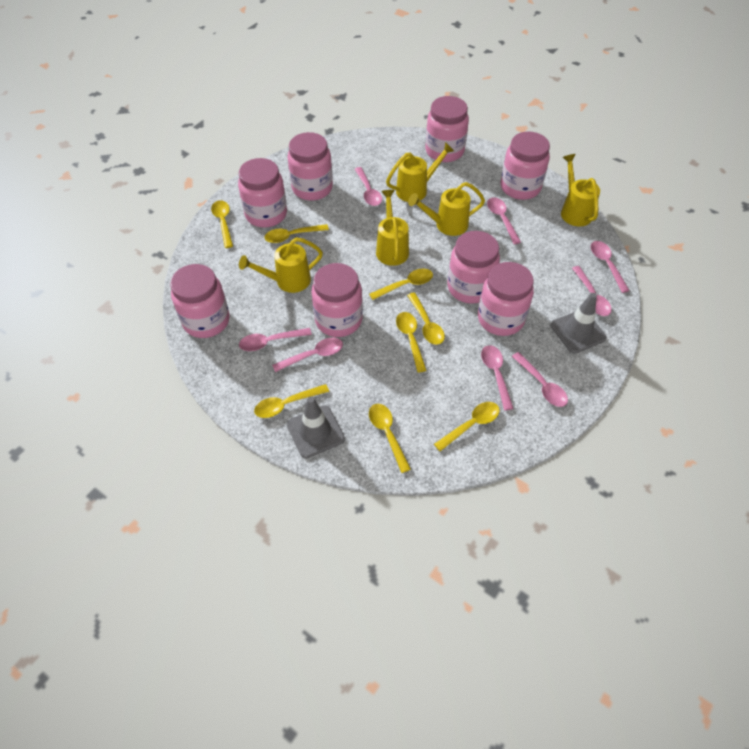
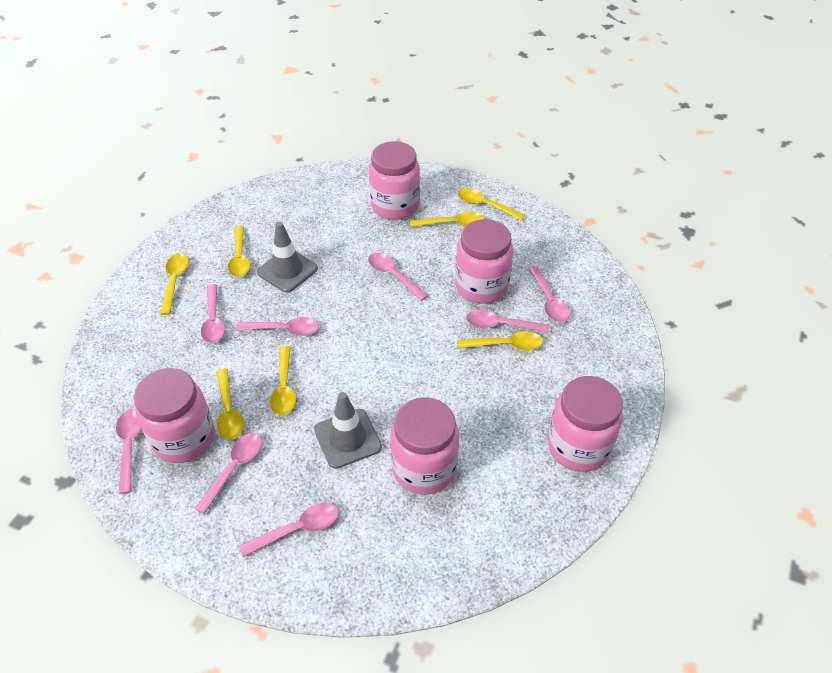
pink jar: 8 -> 5
yellow spoon: 8 -> 7
yellow watering can: 5 -> 0

